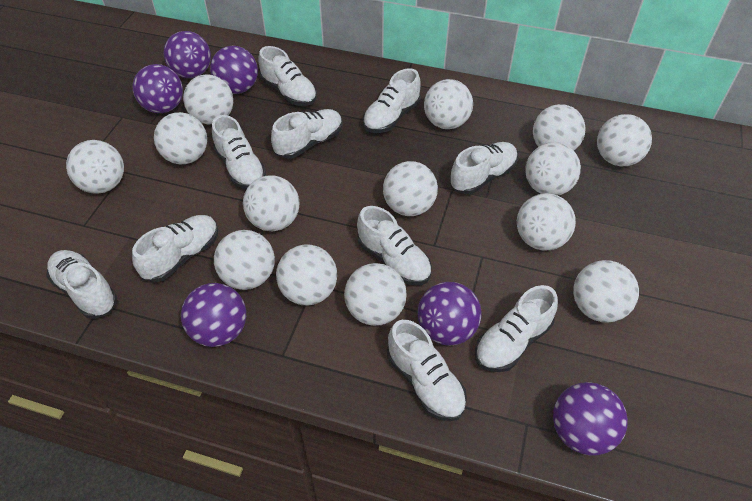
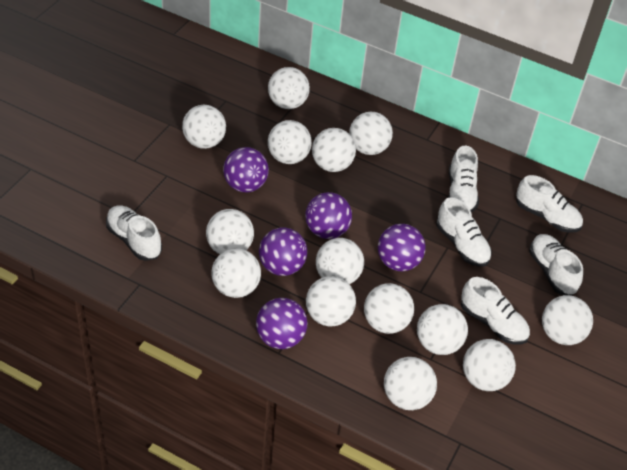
purple ball: 6 -> 5
white shoe: 10 -> 6

